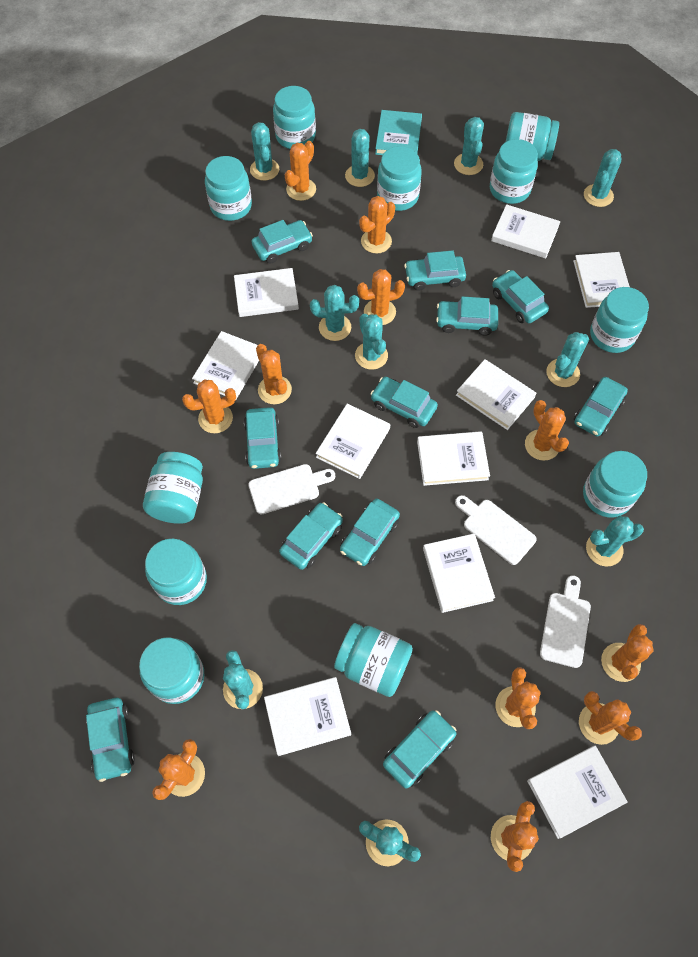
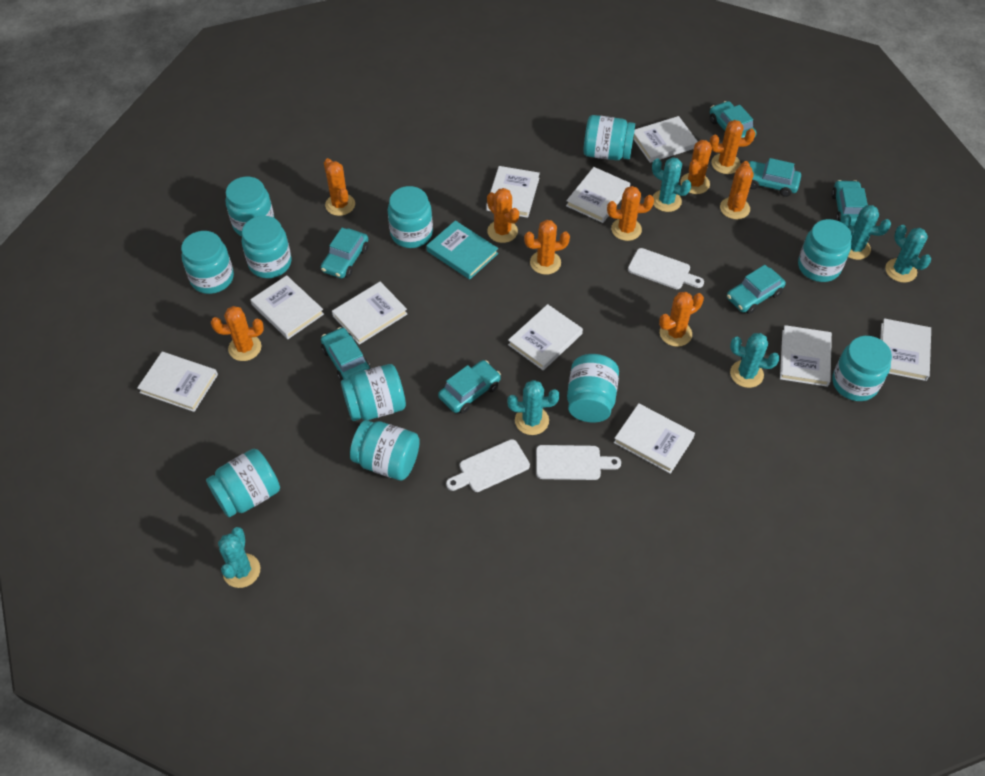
orange cactus: 11 -> 9
turquoise cactus: 10 -> 6
turquoise car: 11 -> 7

